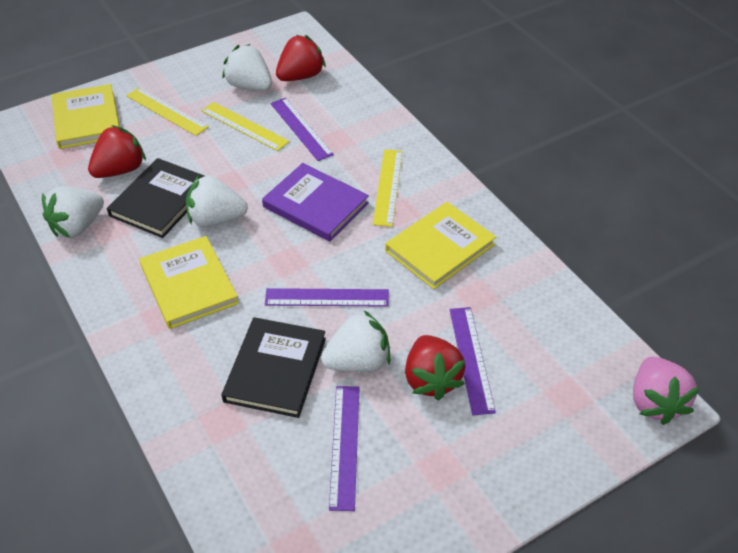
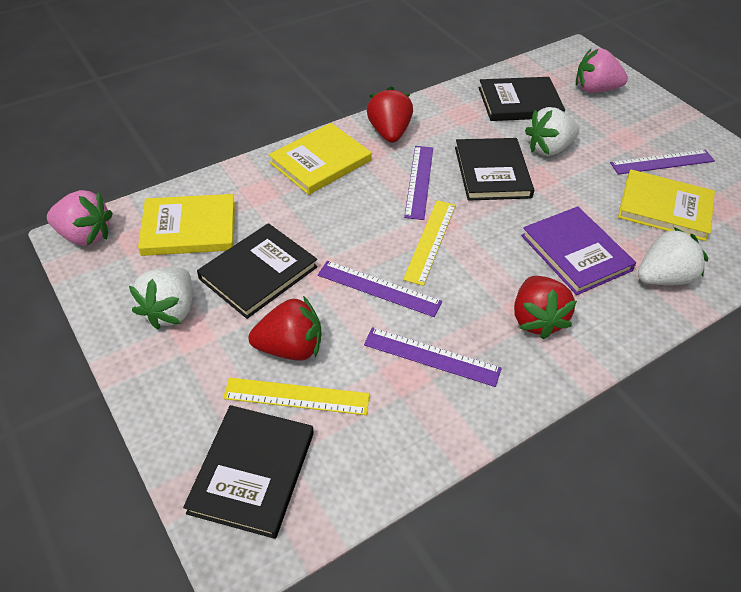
black book: 2 -> 4
pink strawberry: 1 -> 2
white strawberry: 4 -> 3
yellow ruler: 3 -> 2

